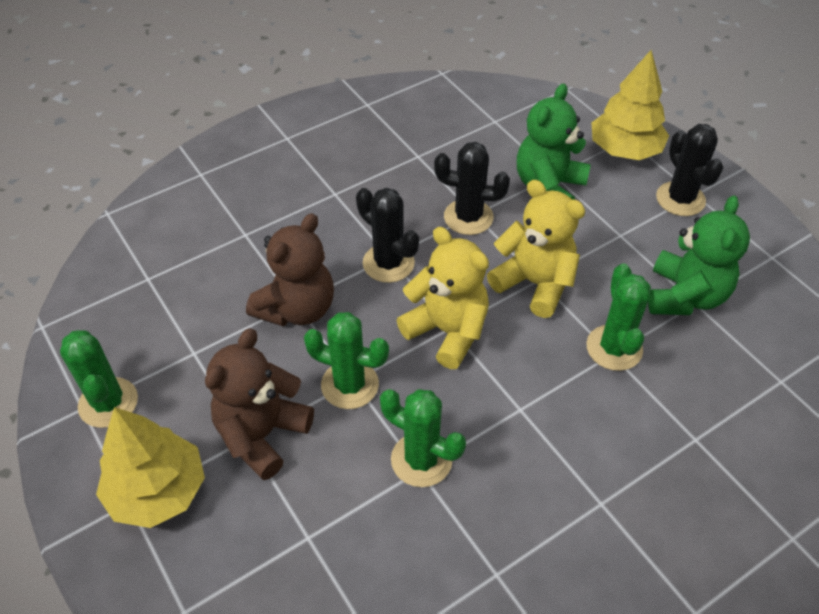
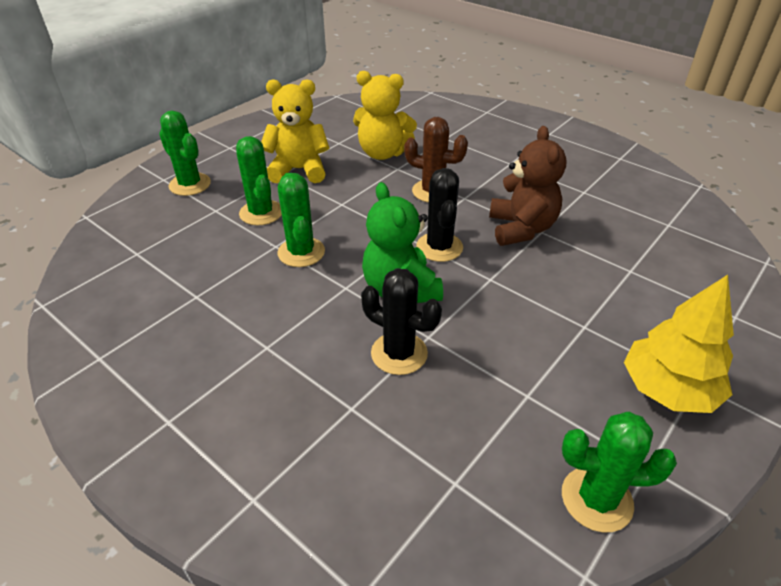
black cactus: 3 -> 2
brown cactus: 0 -> 1
brown teddy bear: 2 -> 1
green teddy bear: 2 -> 1
yellow tree: 2 -> 1

